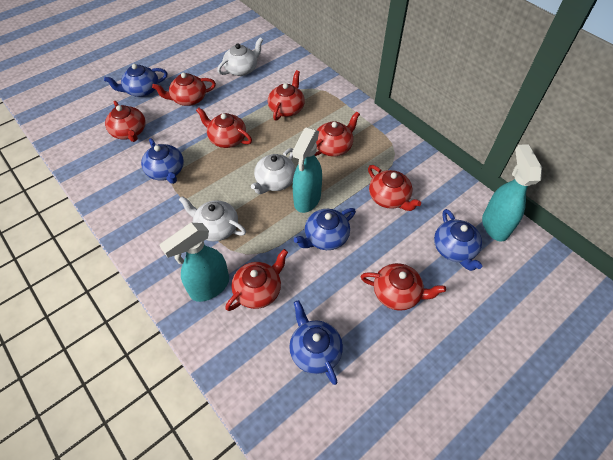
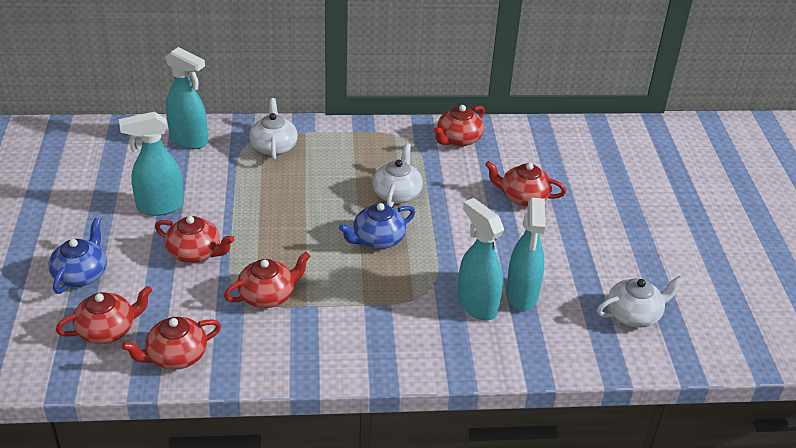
blue teapot: 5 -> 2
red teapot: 8 -> 6
turquoise spray bottle: 3 -> 4

